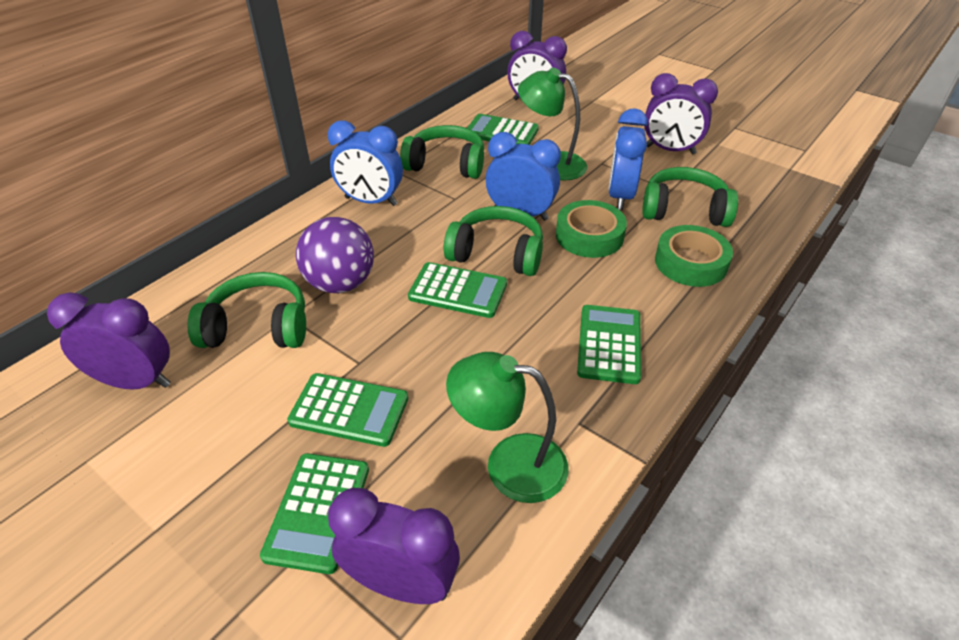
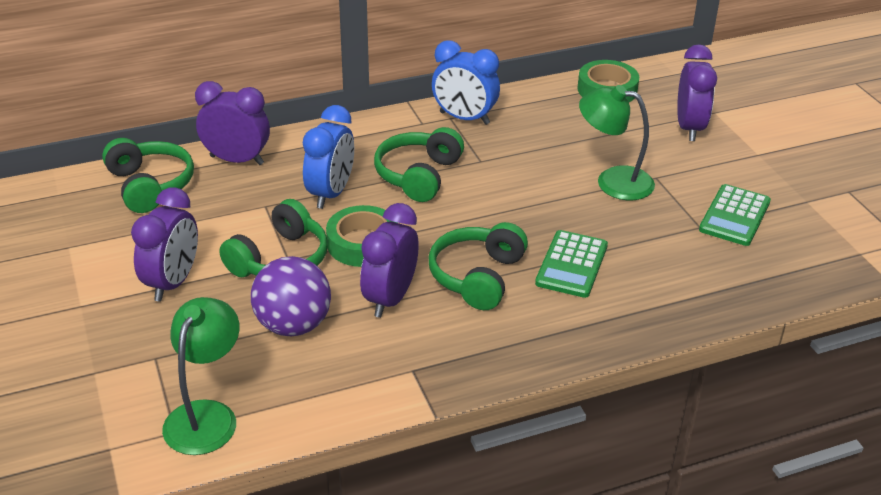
blue clock: 3 -> 2
green calculator: 5 -> 2

